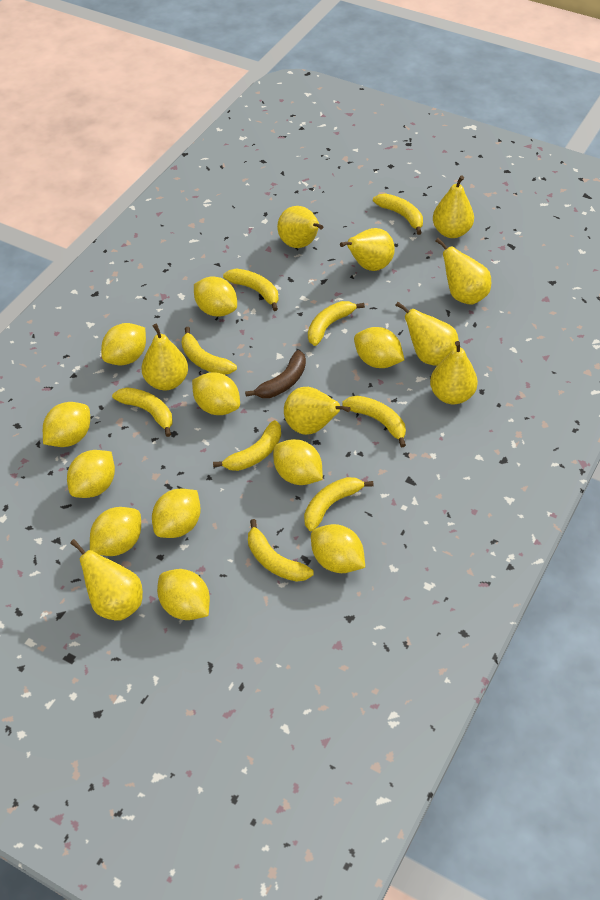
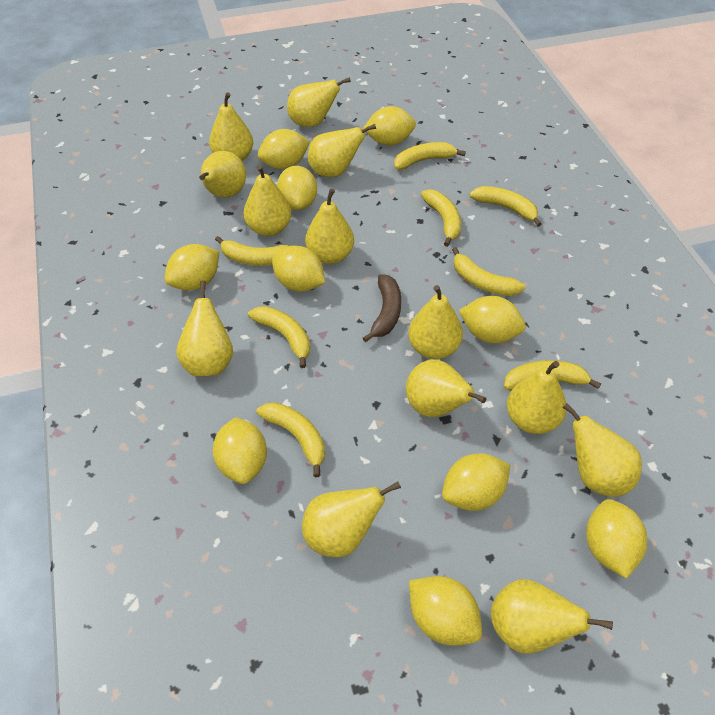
yellow banana: 9 -> 8
yellow lemon: 11 -> 10
yellow pear: 9 -> 13

